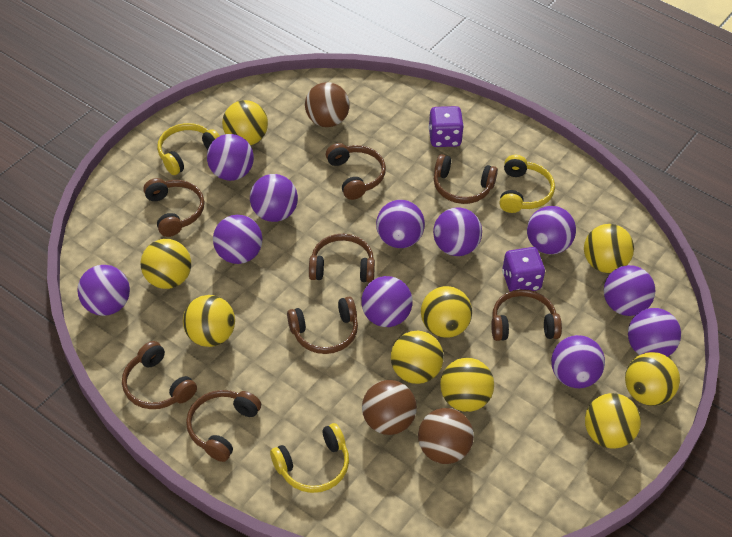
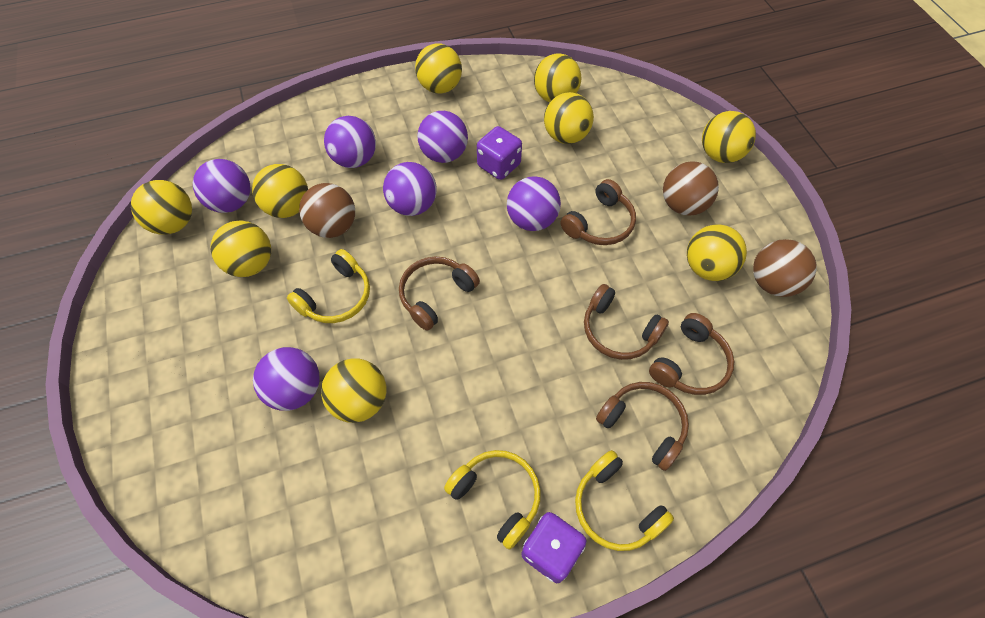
brown headphones: 8 -> 5
purple ball: 11 -> 6

